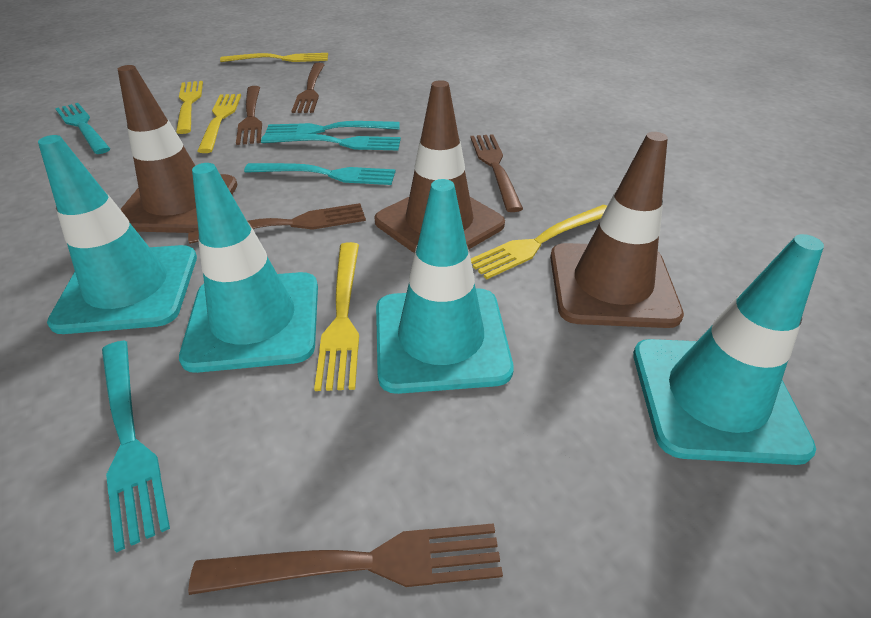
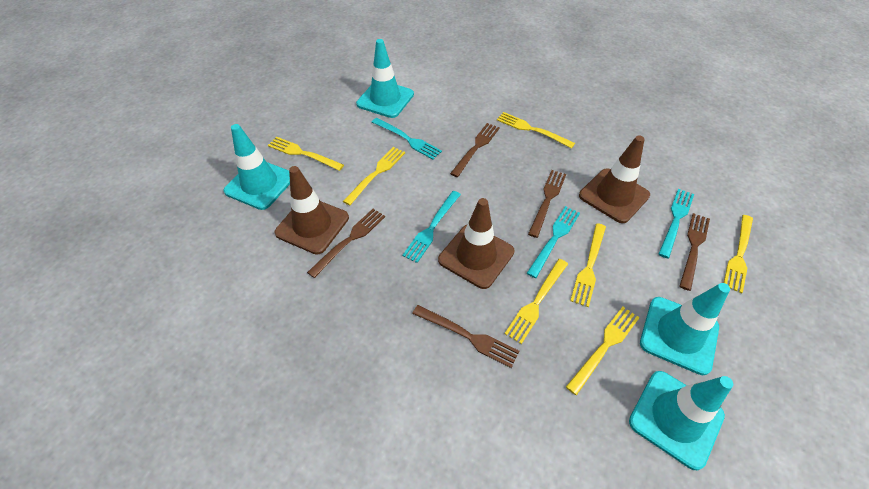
turquoise fork: 5 -> 4
yellow fork: 5 -> 7

